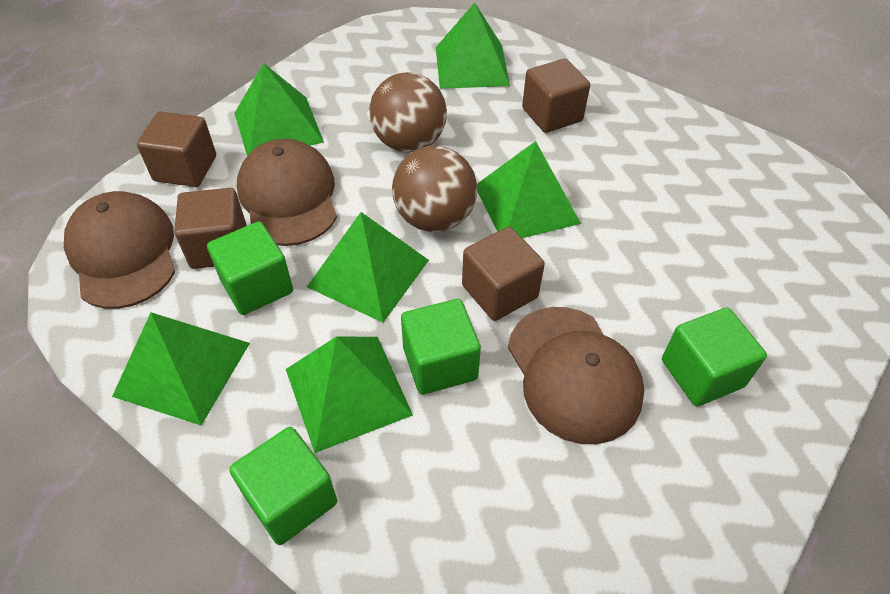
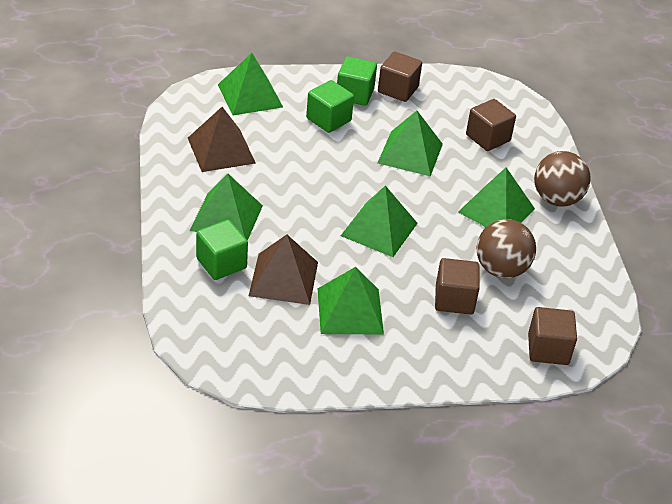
brown cap: 3 -> 0
brown pyramid: 0 -> 2
green cube: 4 -> 3

